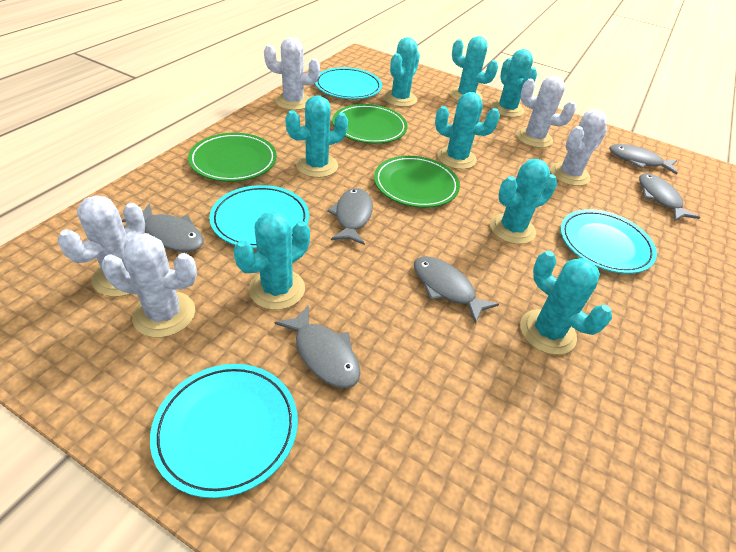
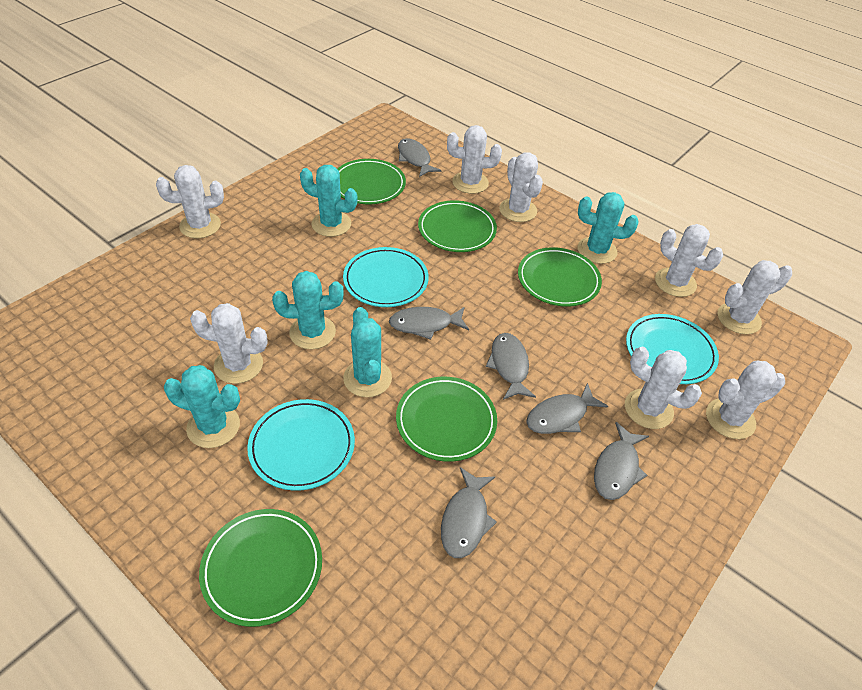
green plate: 3 -> 5
turquoise cactus: 8 -> 5
turquoise plate: 4 -> 3
white cactus: 5 -> 8

